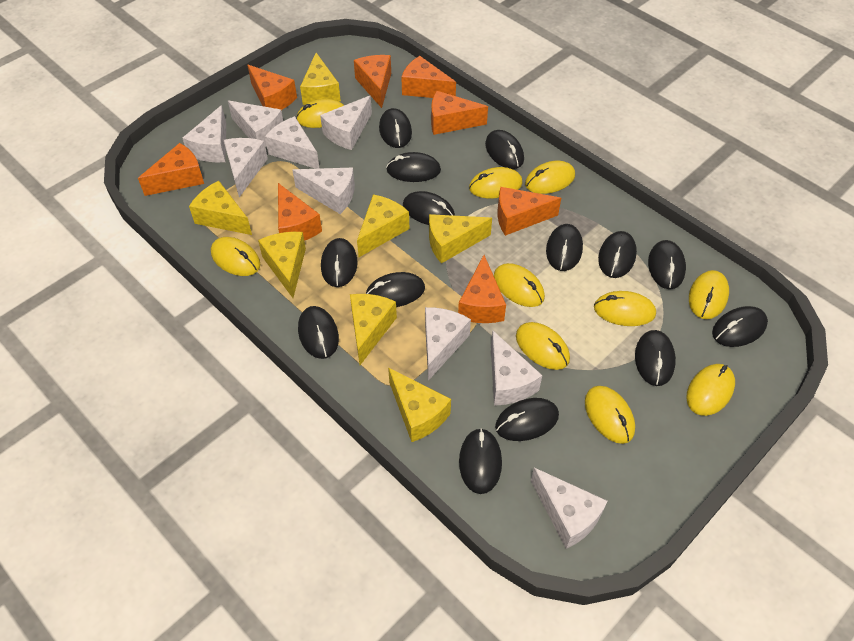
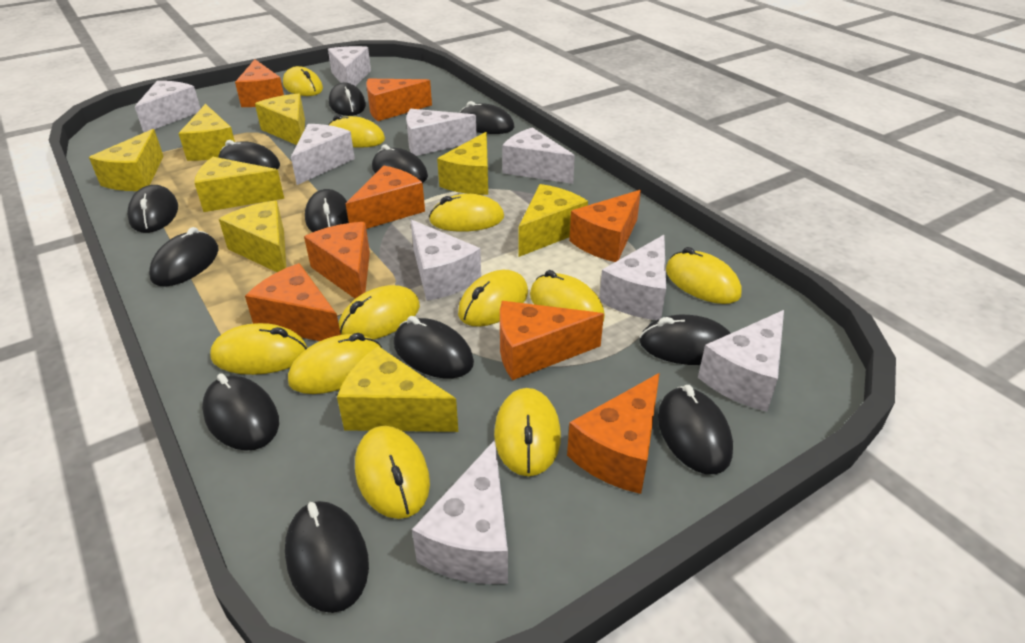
black mouse: 14 -> 12
yellow cheese: 7 -> 8
yellow mouse: 10 -> 11

